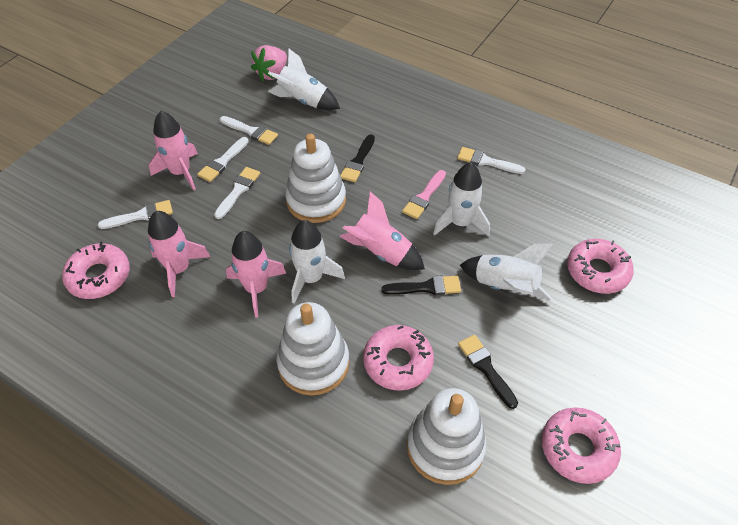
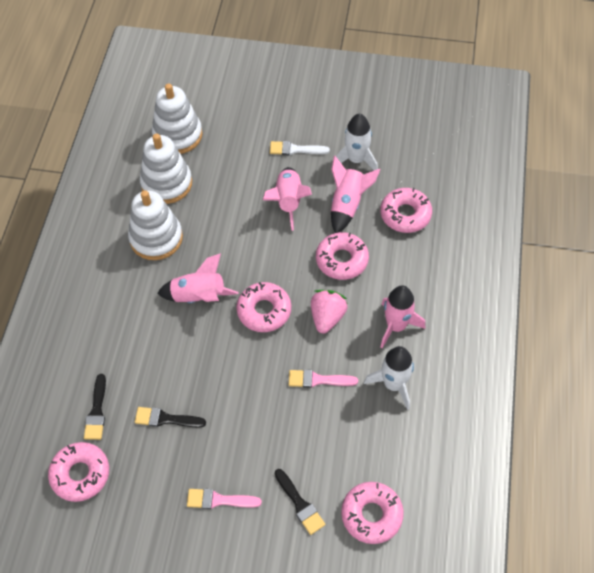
pink brush: 1 -> 2
pink donut: 4 -> 5
white brush: 5 -> 1
white rocket: 4 -> 2

